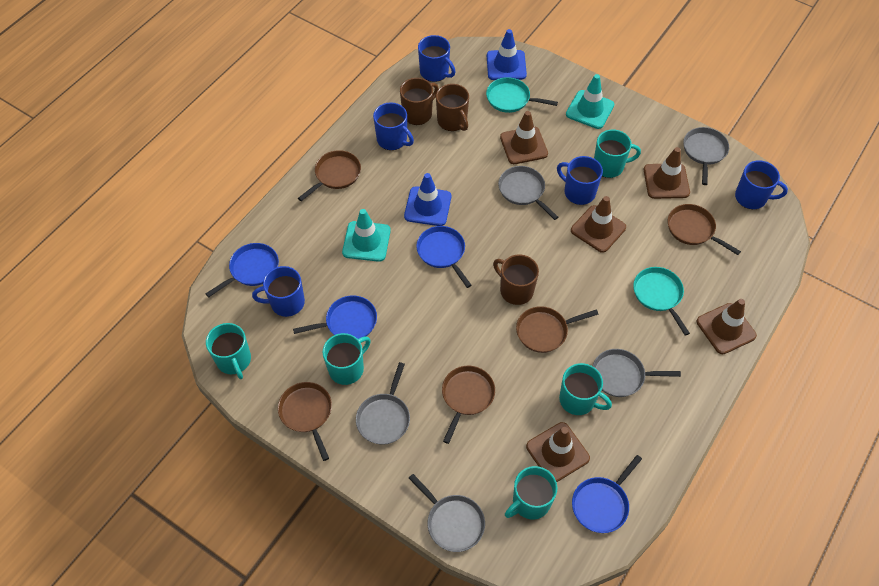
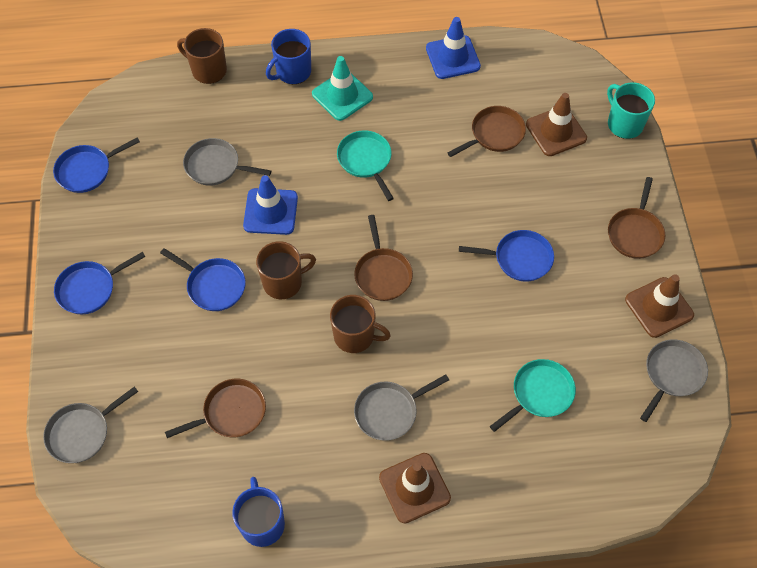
blue mug: 5 -> 2
brown pan: 5 -> 4
brown traffic cone: 5 -> 3
grey pan: 5 -> 4
turquoise mug: 5 -> 1
turquoise traffic cone: 2 -> 1

